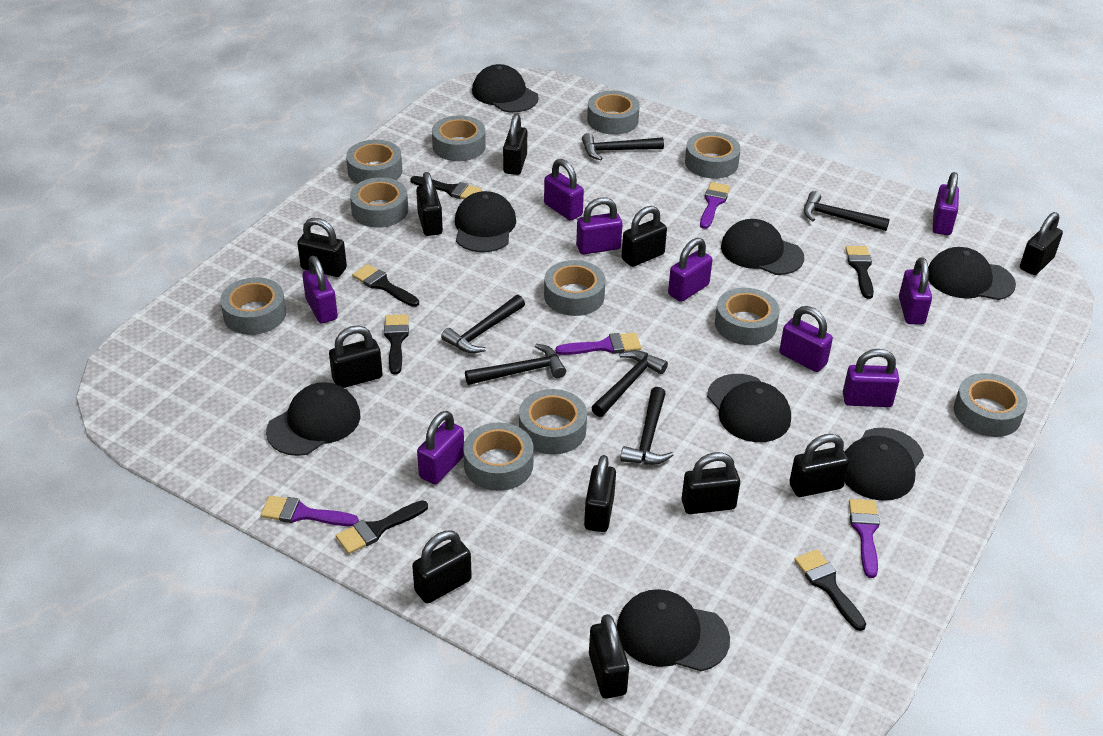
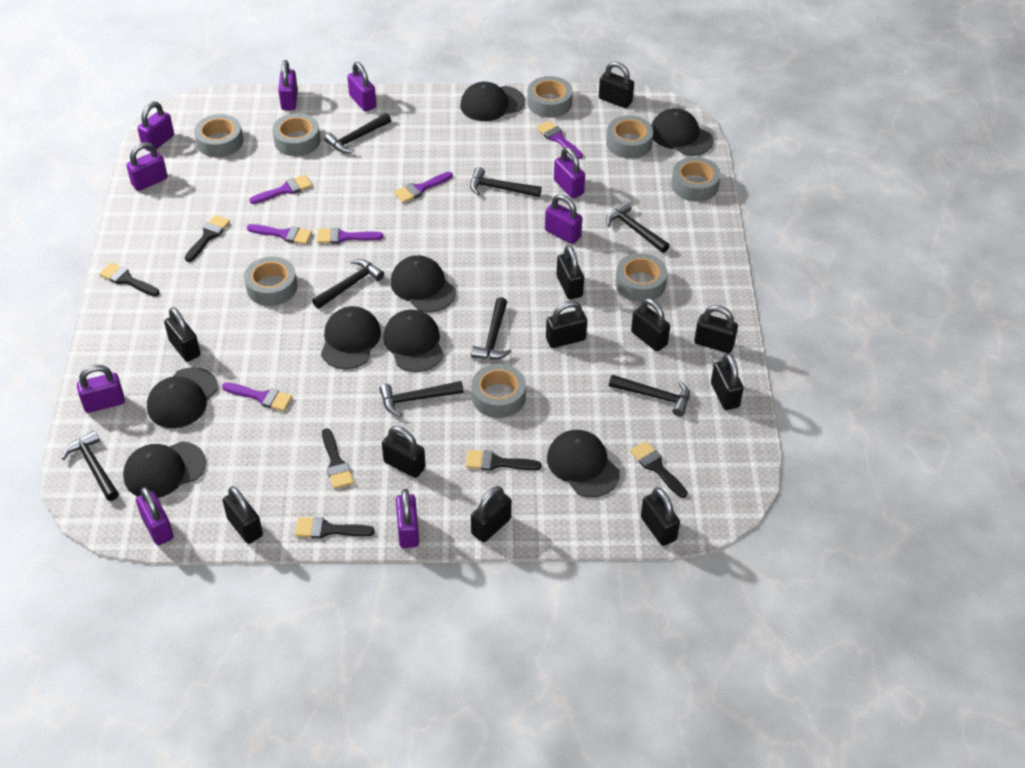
black hammer: 6 -> 8
grey tape: 11 -> 8
purple brush: 4 -> 6

